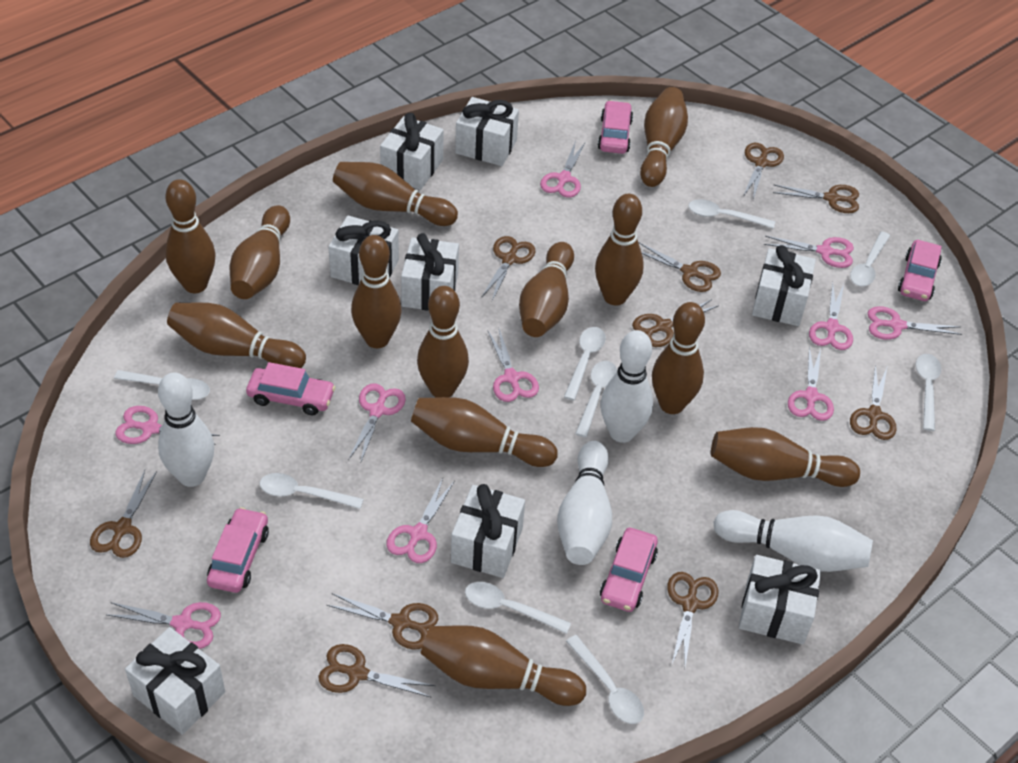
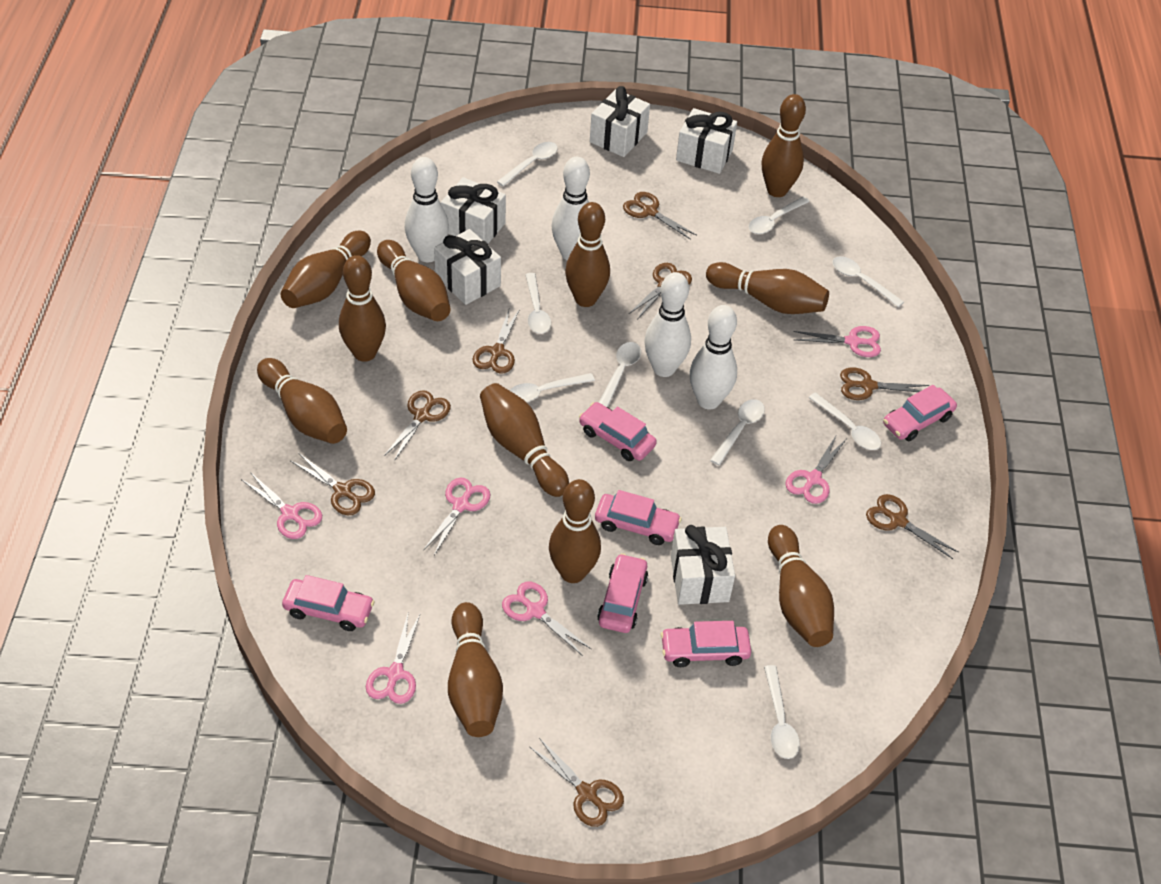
brown bowling pin: 13 -> 11
brown scissors: 10 -> 8
pink car: 5 -> 6
pink scissors: 10 -> 6
white gift: 8 -> 5

